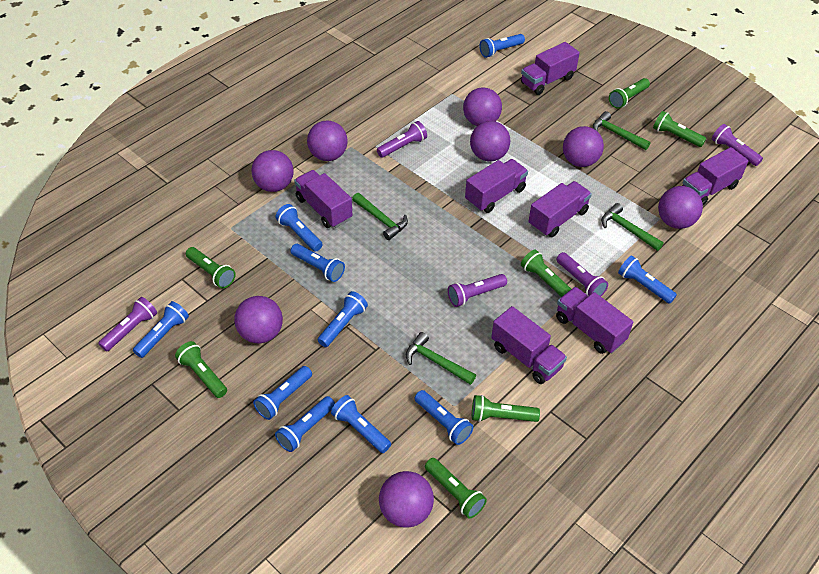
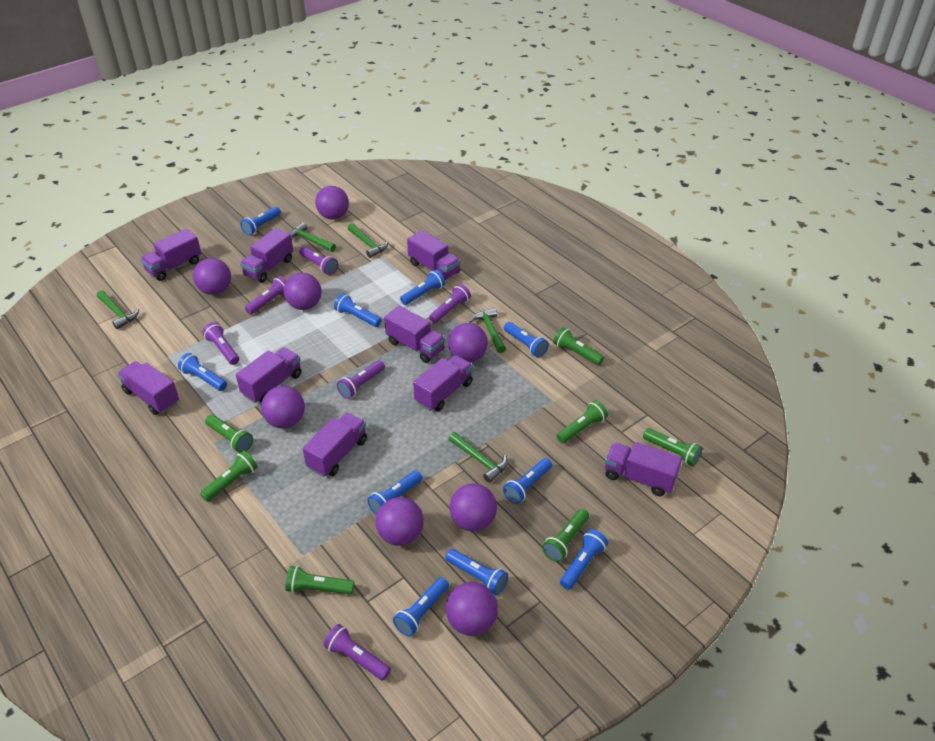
green hammer: 4 -> 5
purple flashlight: 5 -> 6
purple truck: 7 -> 9

